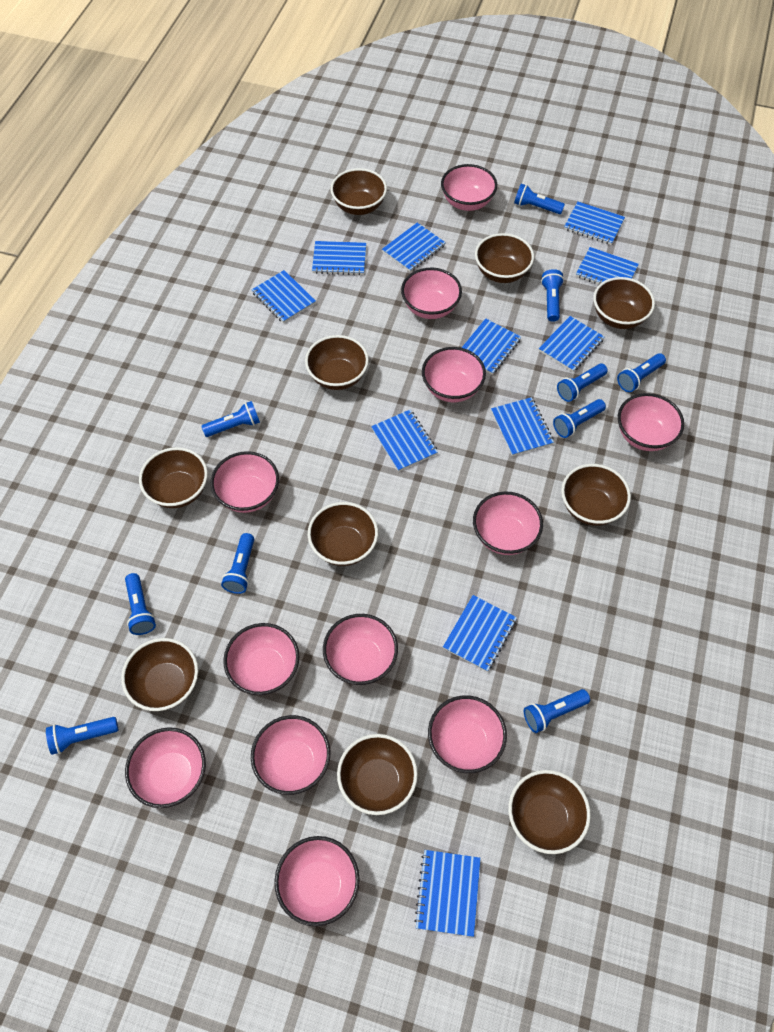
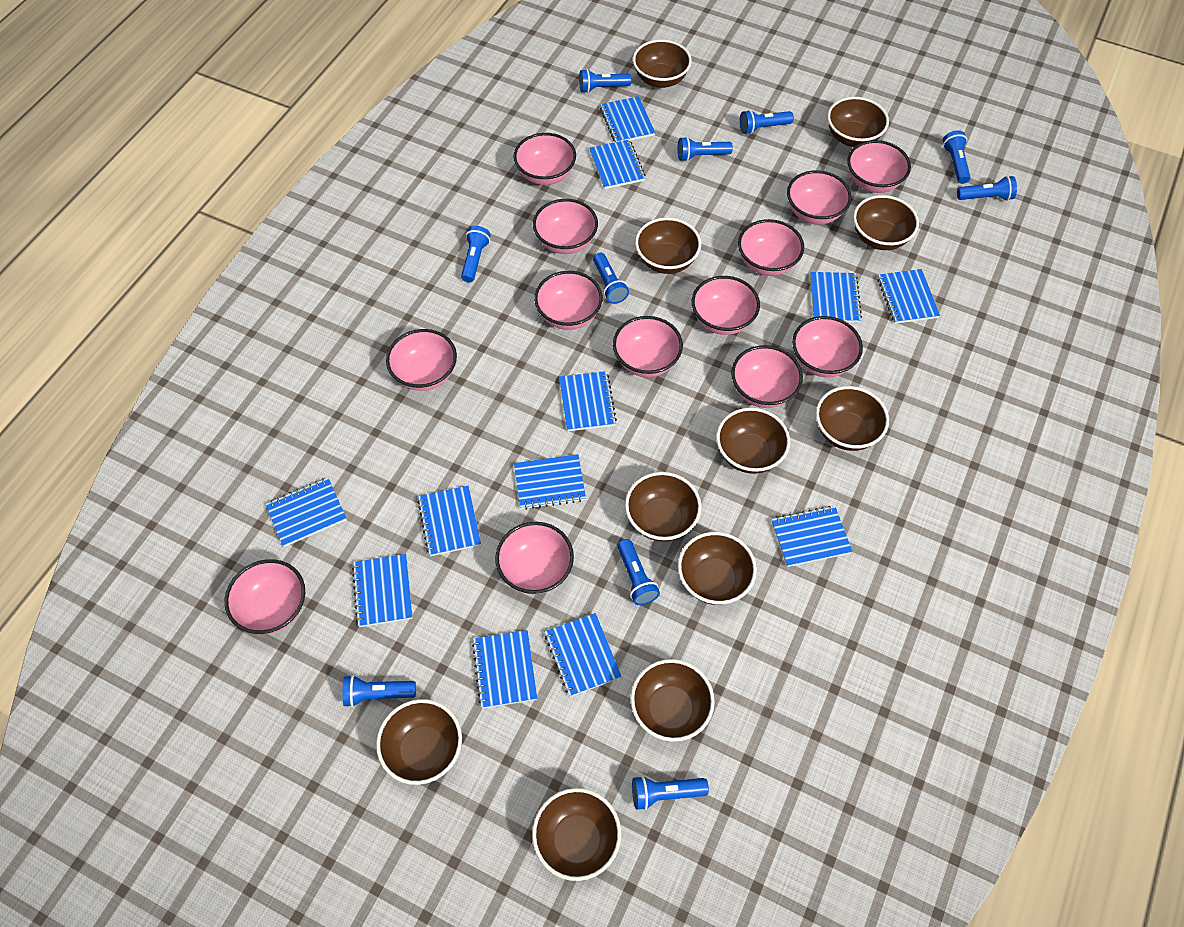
blue notebook: 11 -> 12
brown bowl: 10 -> 11
pink bowl: 12 -> 13

